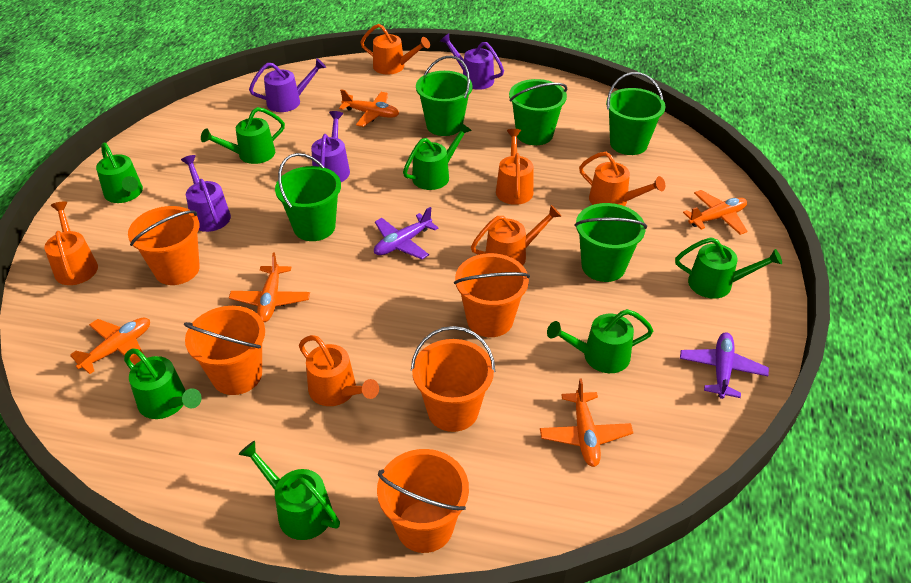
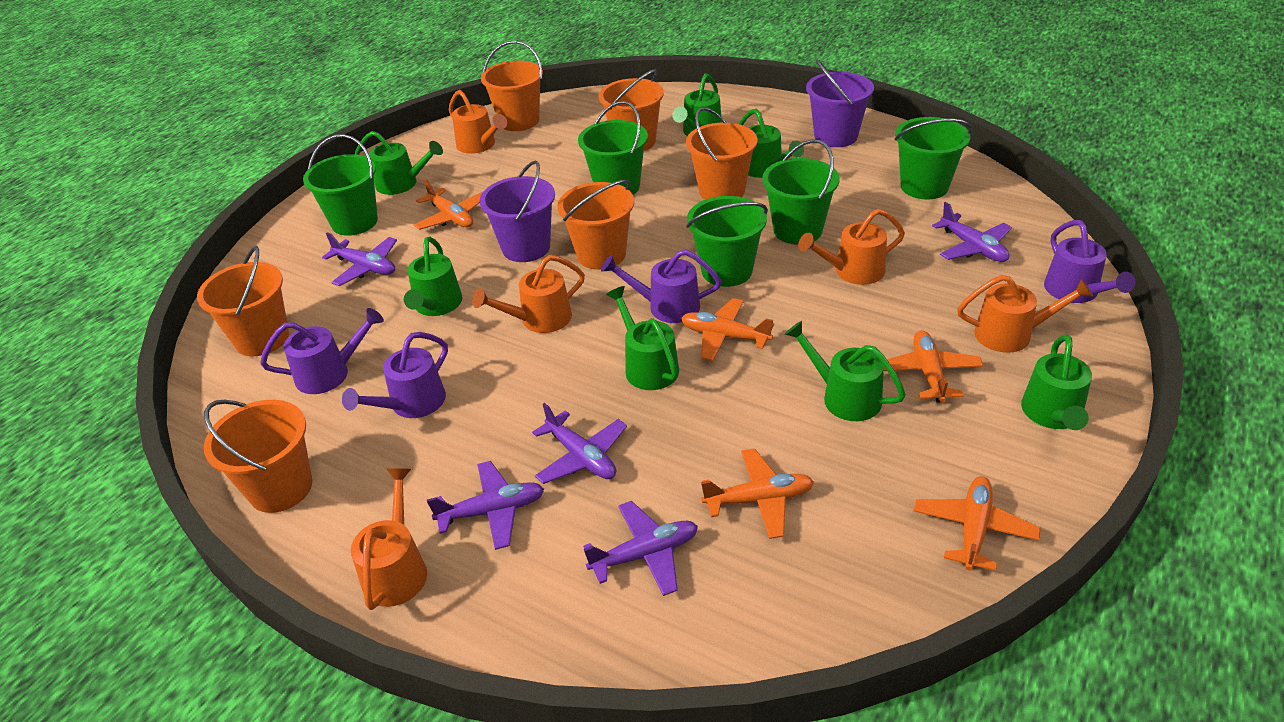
orange bucket: 5 -> 6
orange watering can: 6 -> 5
purple bucket: 0 -> 2
purple plane: 2 -> 5

